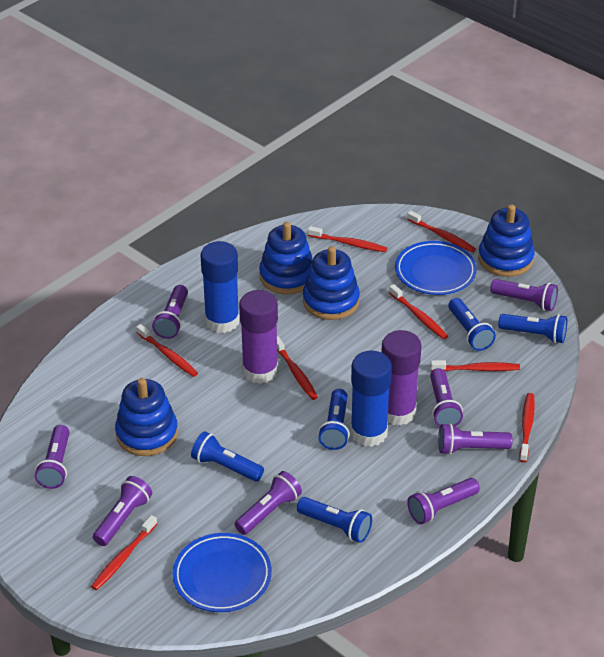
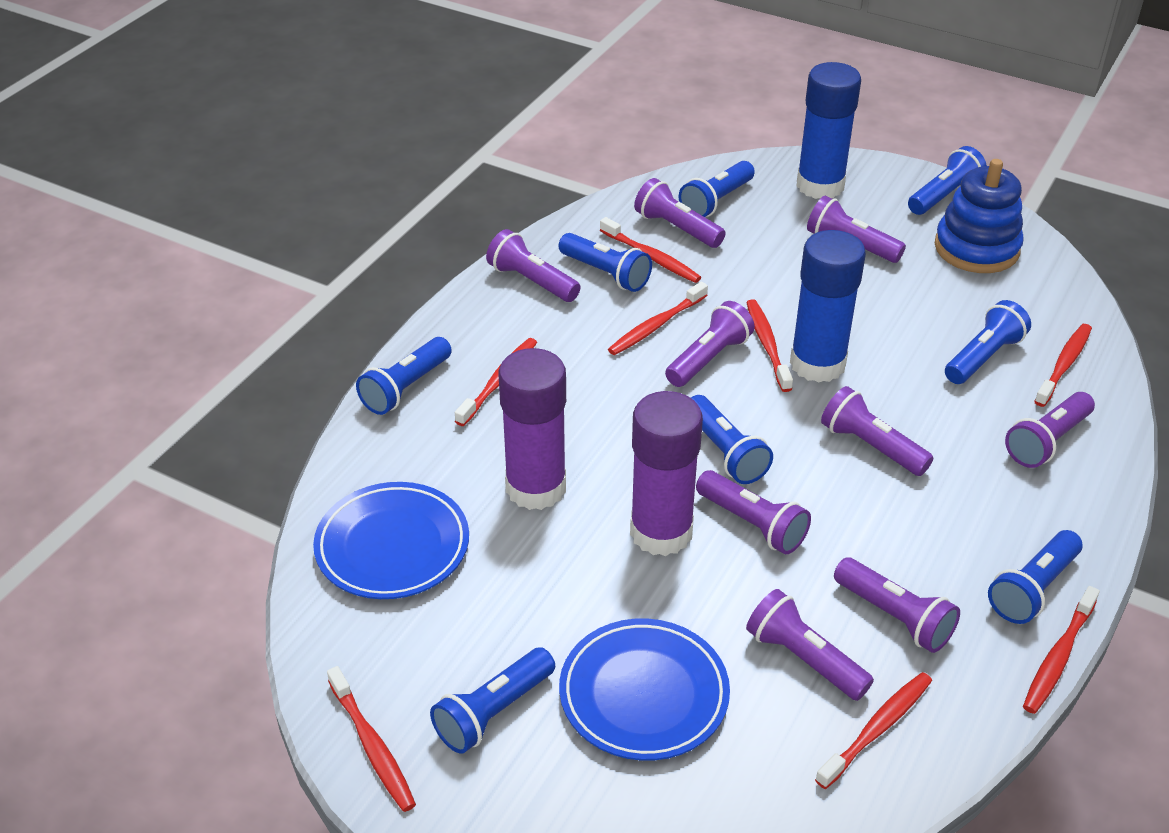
blue flashlight: 5 -> 8
blue stacking toy: 4 -> 1
purple flashlight: 8 -> 9

